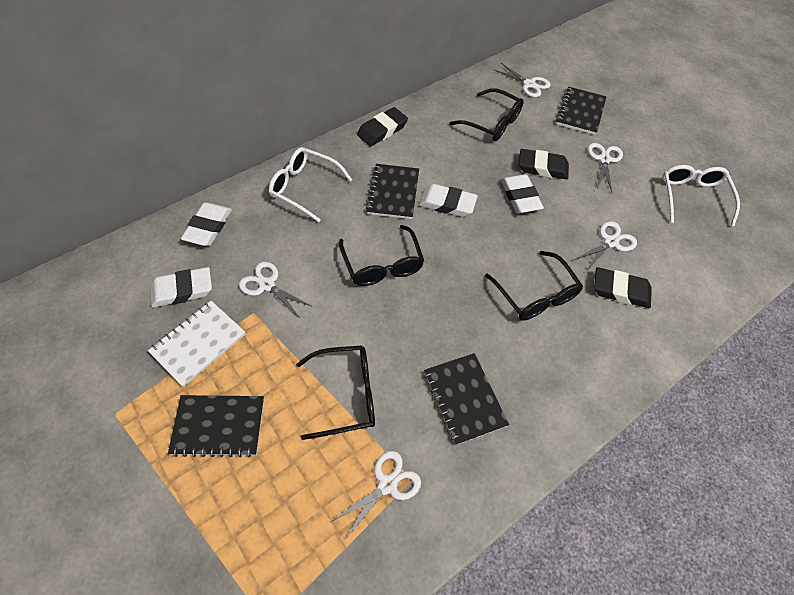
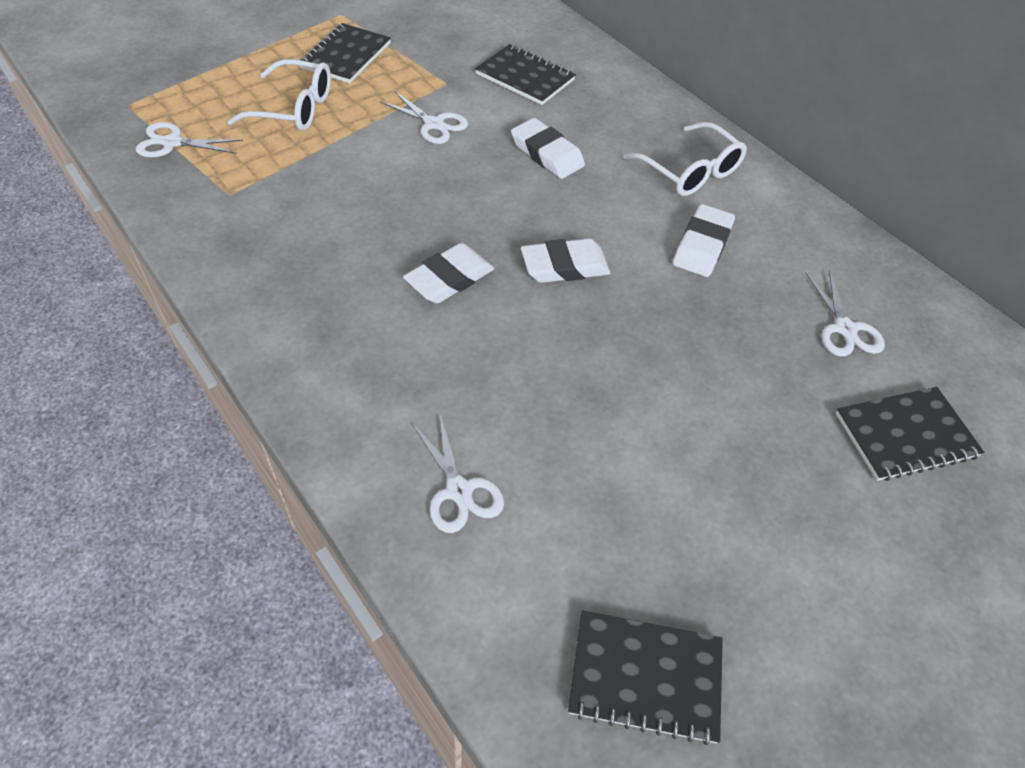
black eraser: 3 -> 0
black glasses: 4 -> 0
white notebook: 1 -> 0
white scissors: 5 -> 4

